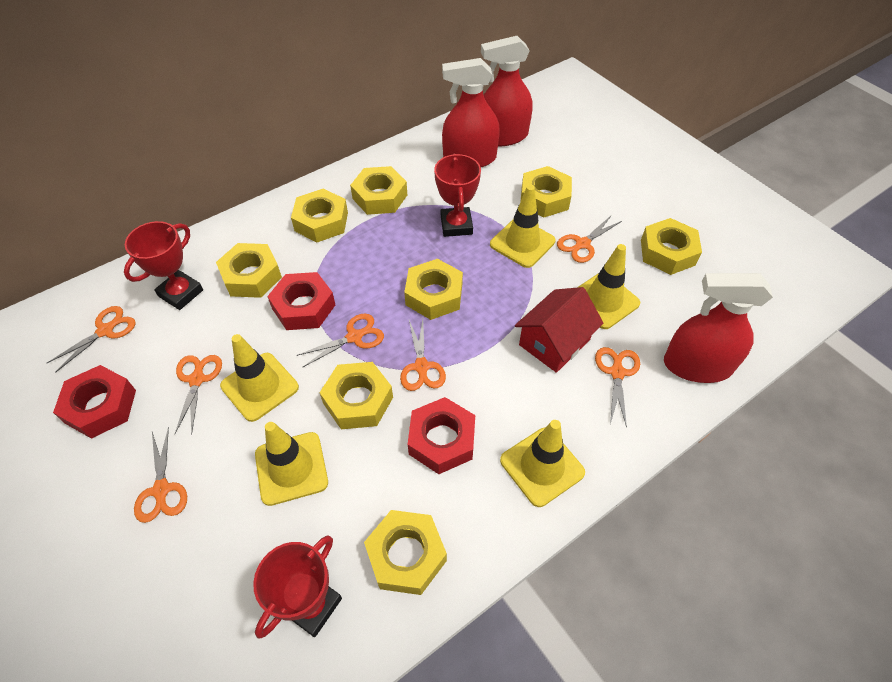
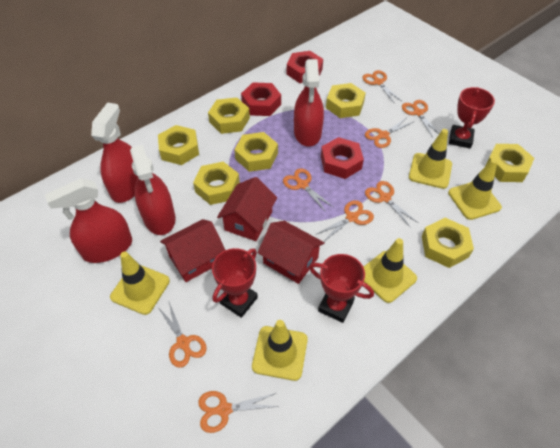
orange scissors: 7 -> 8
red house: 1 -> 3
red spray bottle: 3 -> 4
yellow nut: 8 -> 7

